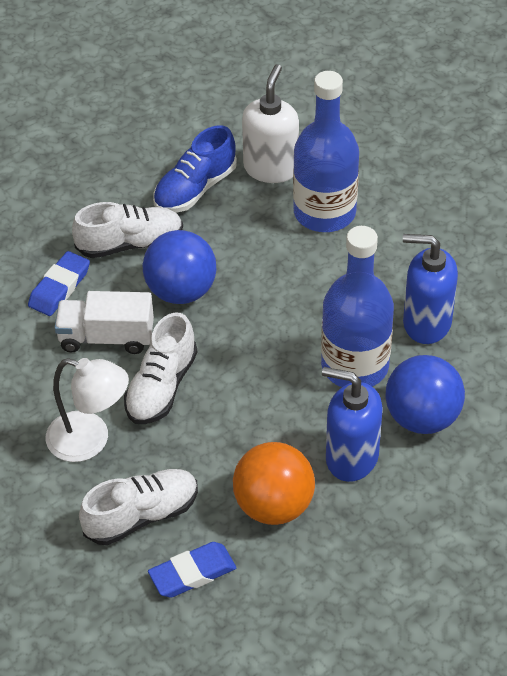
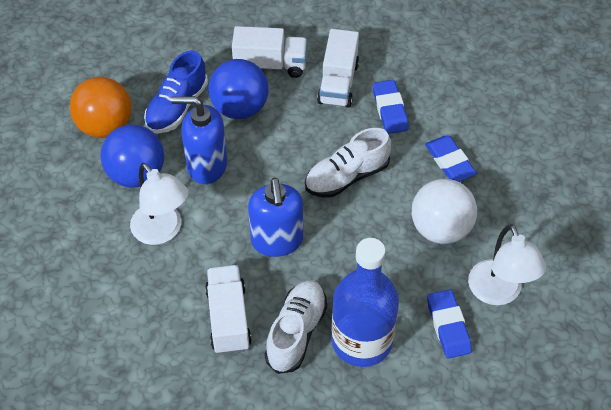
blue bottle: 2 -> 1
blue eraser: 2 -> 3
white ball: 0 -> 1
white lamp: 1 -> 2
white shoe: 3 -> 2
white soap dispenser: 1 -> 0
white truck: 1 -> 3

